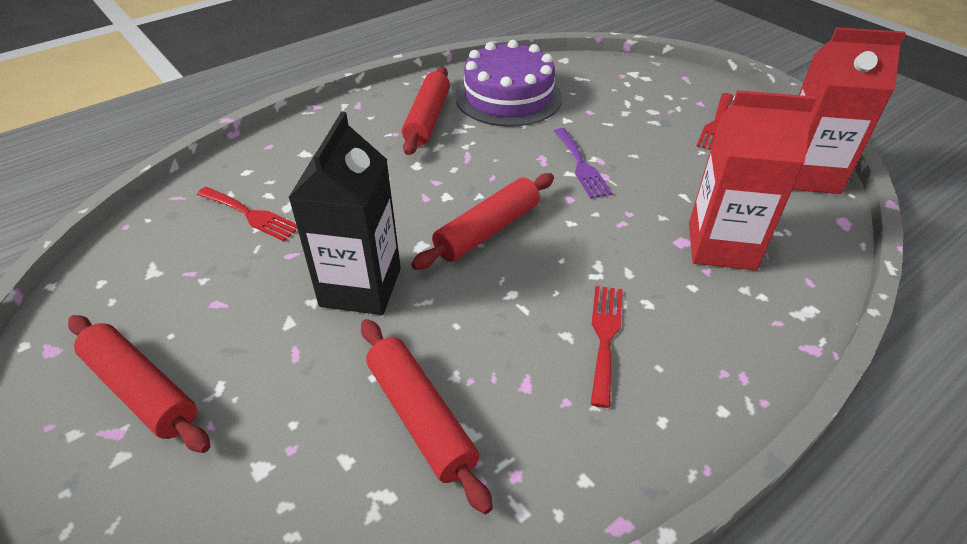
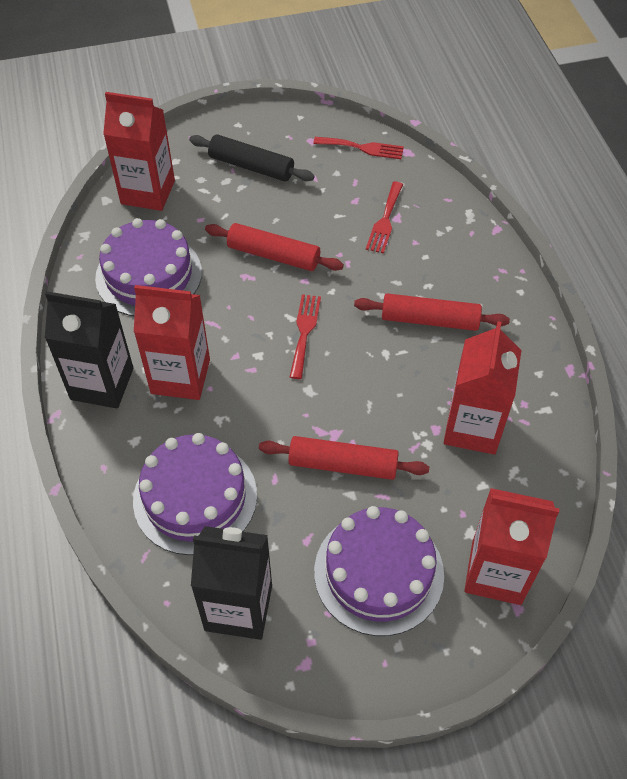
black carton: 1 -> 2
black rolling pin: 0 -> 1
purple cake: 1 -> 3
purple fork: 1 -> 0
red carton: 2 -> 4
red rolling pin: 4 -> 3

